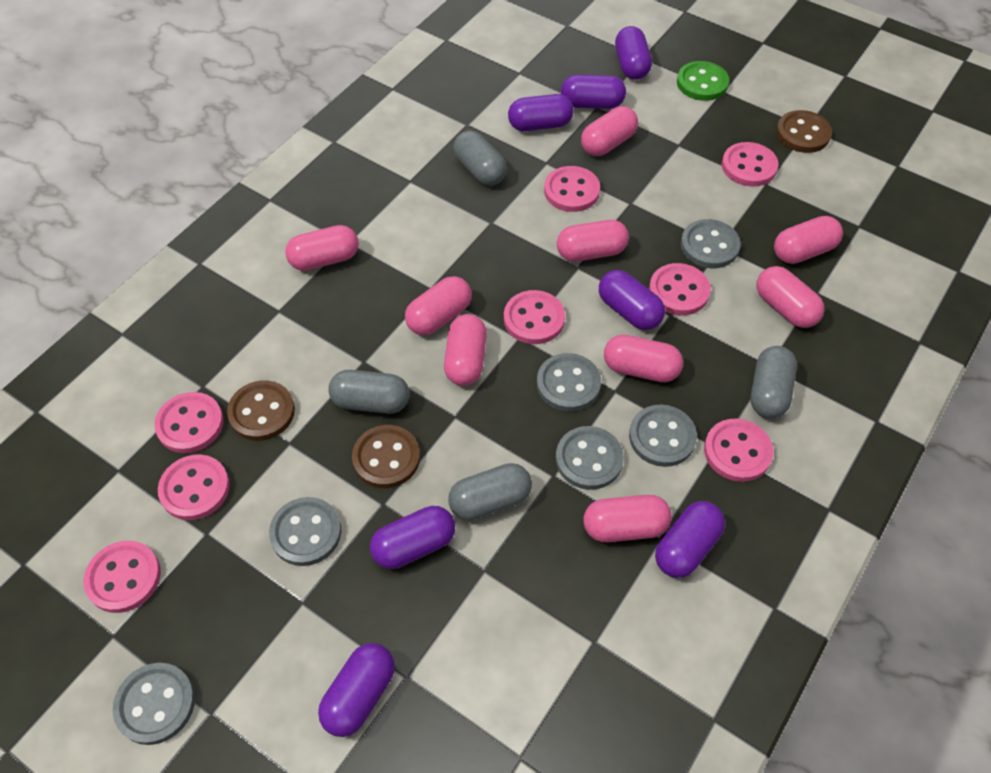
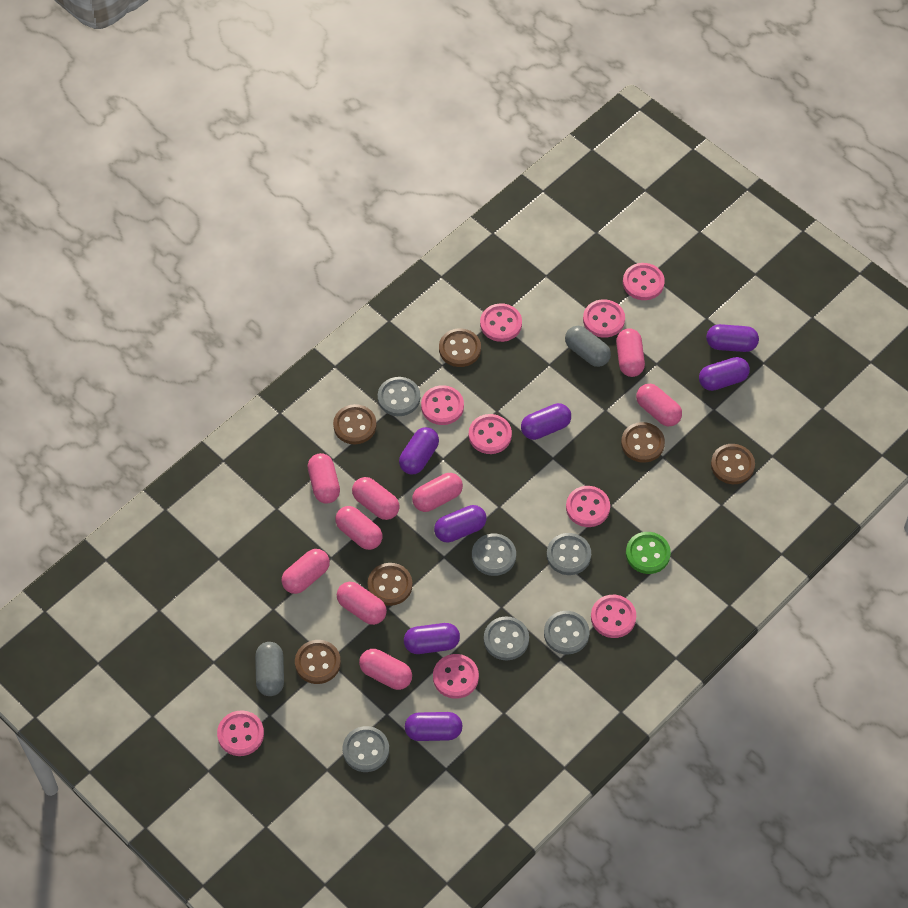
brown button: 3 -> 6
grey capsule: 4 -> 2
pink button: 8 -> 9

